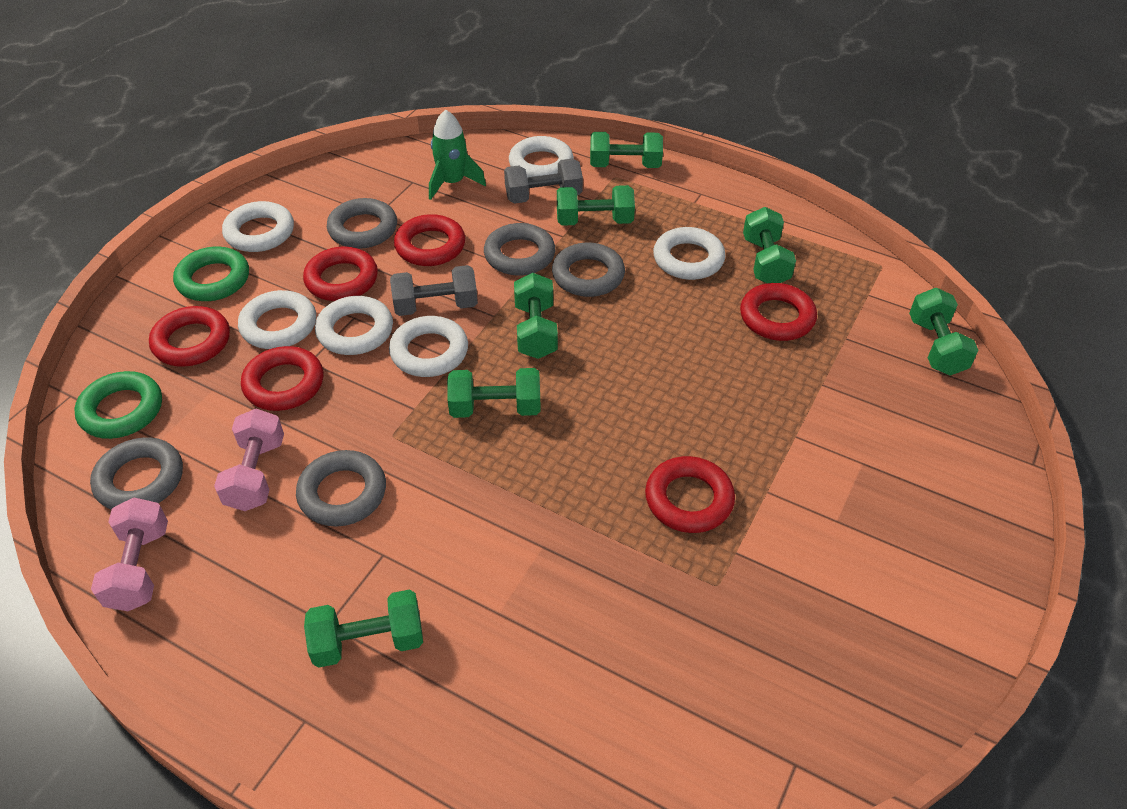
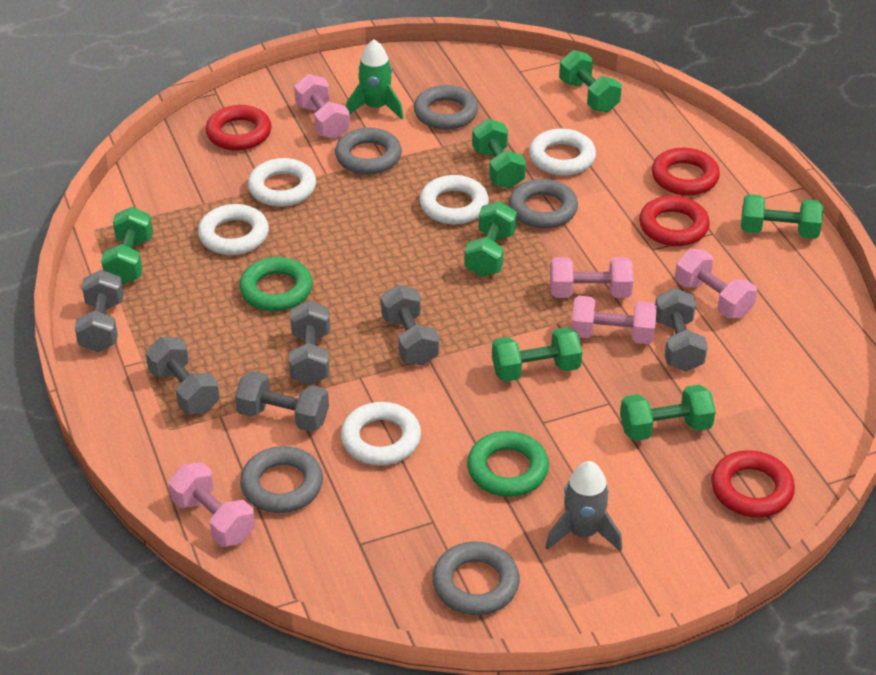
grey dumbbell: 2 -> 6
grey rocket: 0 -> 1
pink dumbbell: 2 -> 5
red ring: 6 -> 4
white ring: 6 -> 5

